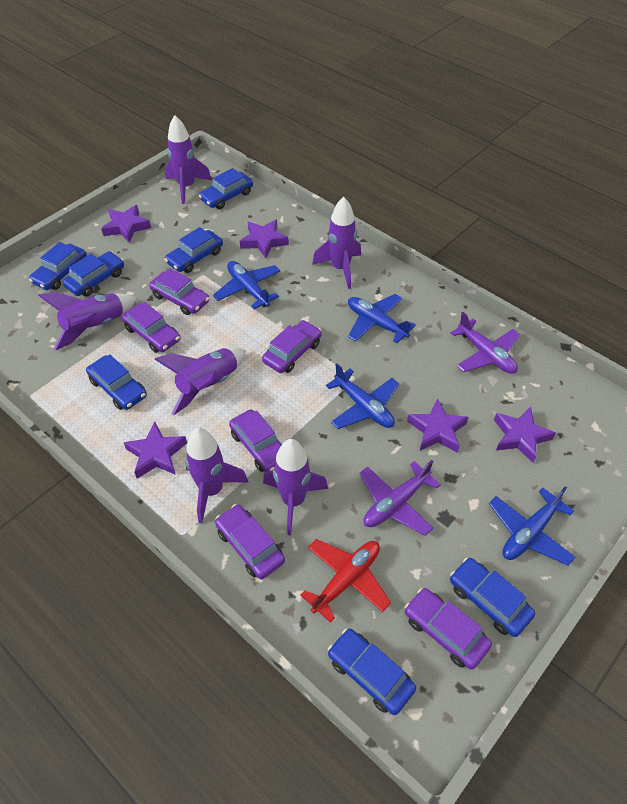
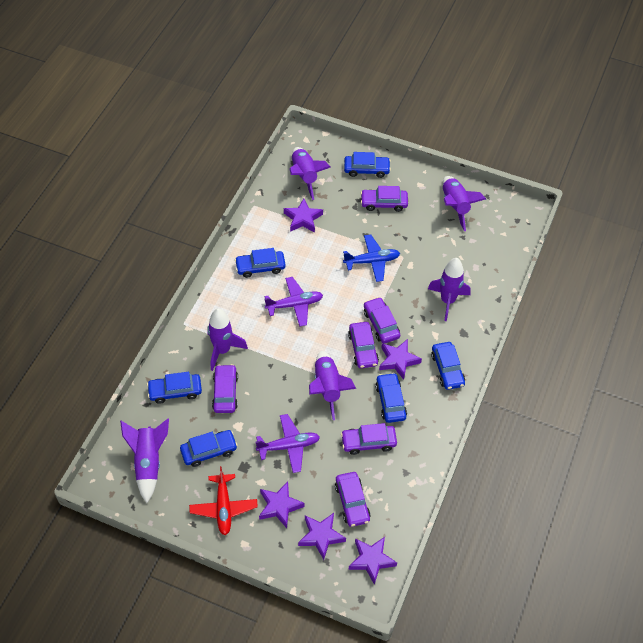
blue car: 7 -> 6
blue plane: 4 -> 1

